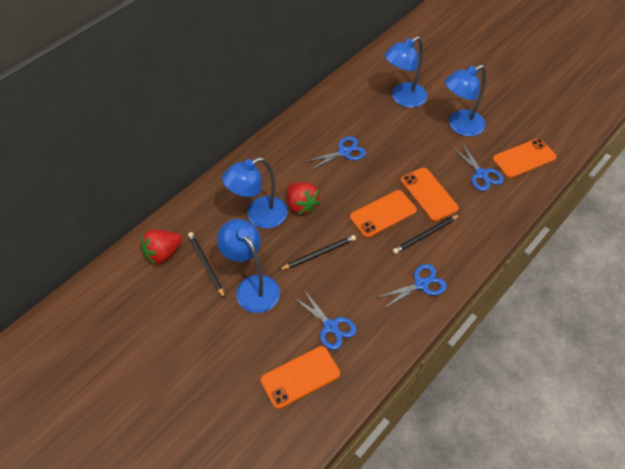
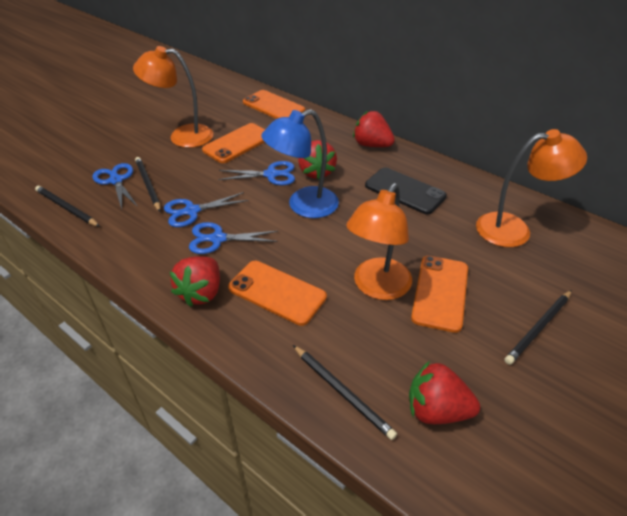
black pencil: 3 -> 4
black phone: 0 -> 1
blue lamp: 4 -> 1
orange lamp: 0 -> 3
red strawberry: 2 -> 4

